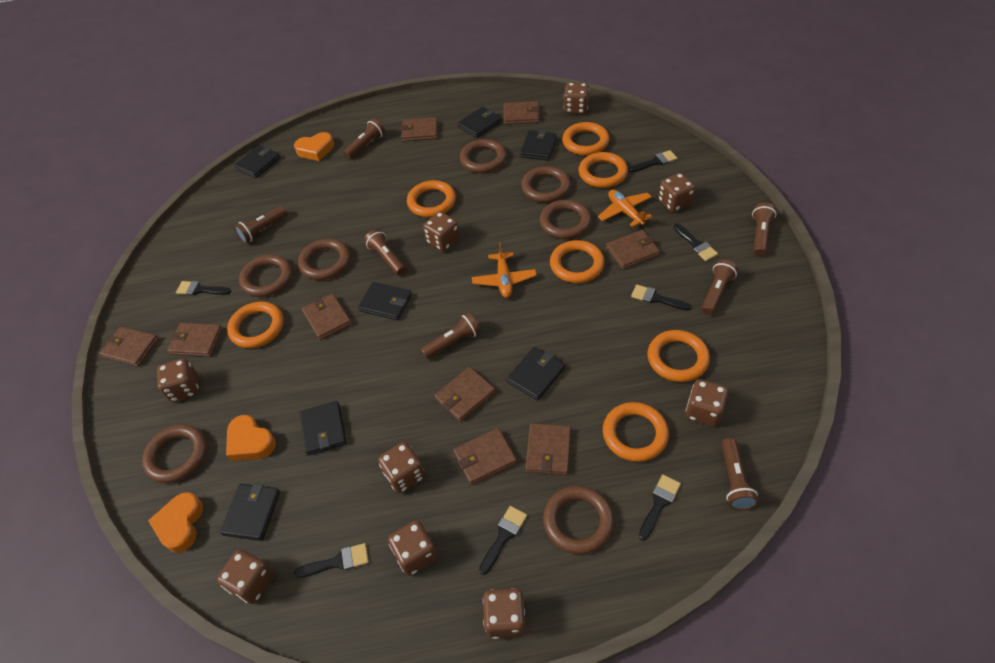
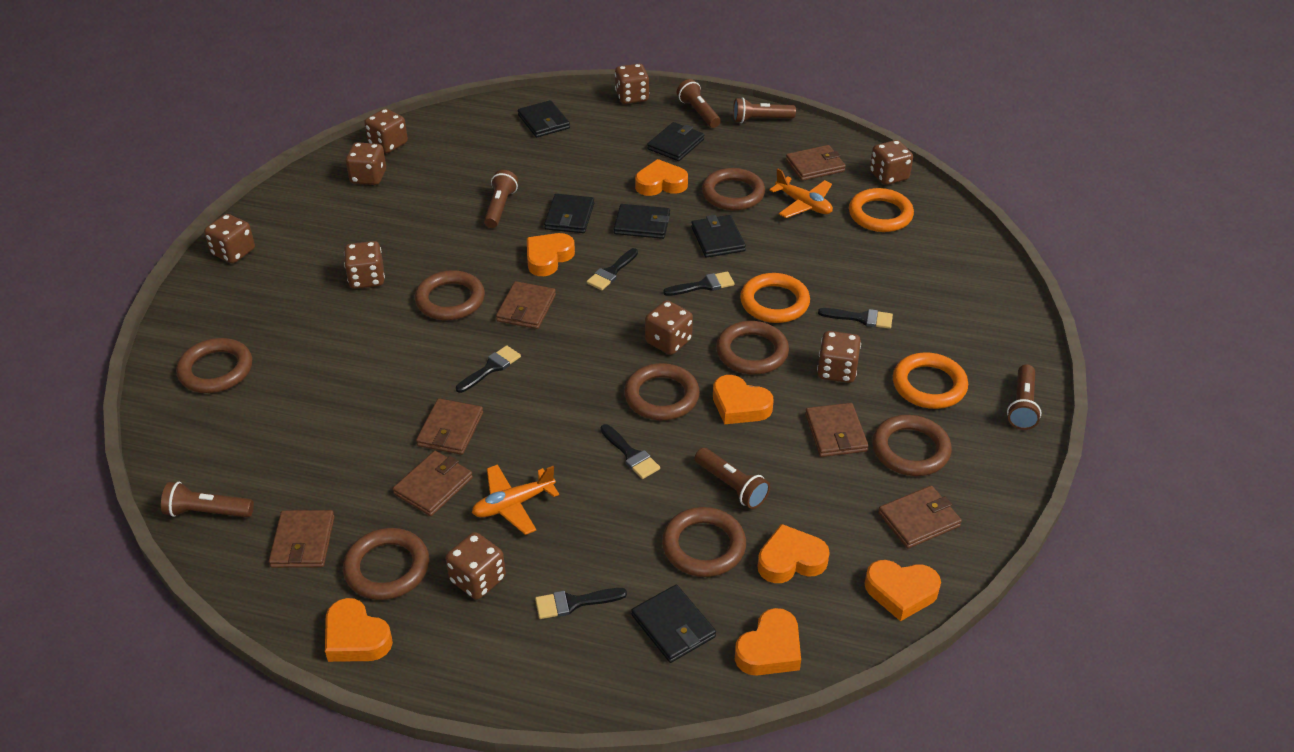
black brush: 7 -> 6
black wallet: 7 -> 6
brown flashlight: 7 -> 6
brown ring: 7 -> 8
brown wallet: 9 -> 7
orange heart: 3 -> 7
orange ring: 7 -> 3

